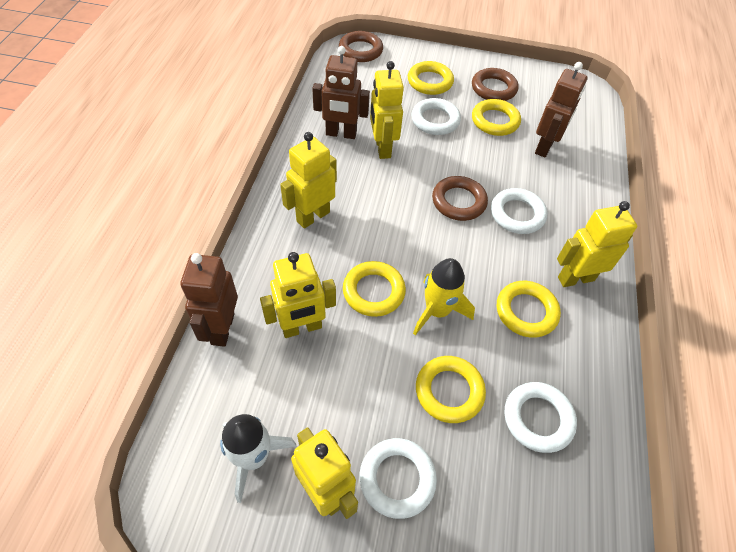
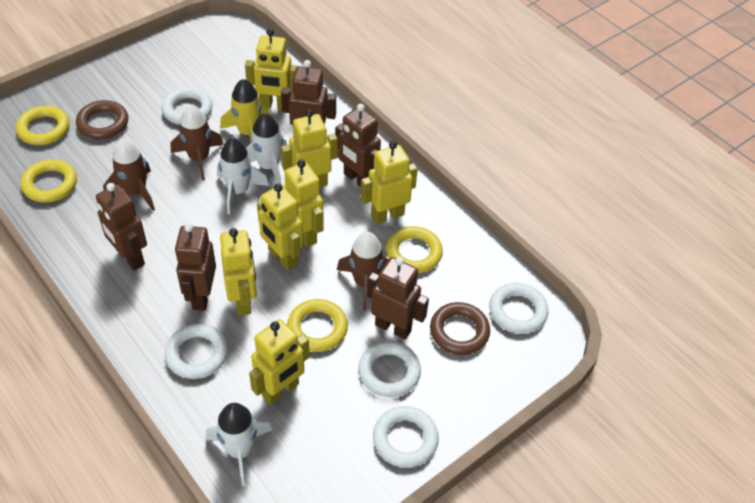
brown ring: 3 -> 2
brown robot: 3 -> 5
brown rocket: 0 -> 3
white ring: 4 -> 5
white rocket: 1 -> 3
yellow ring: 5 -> 4
yellow robot: 5 -> 7

